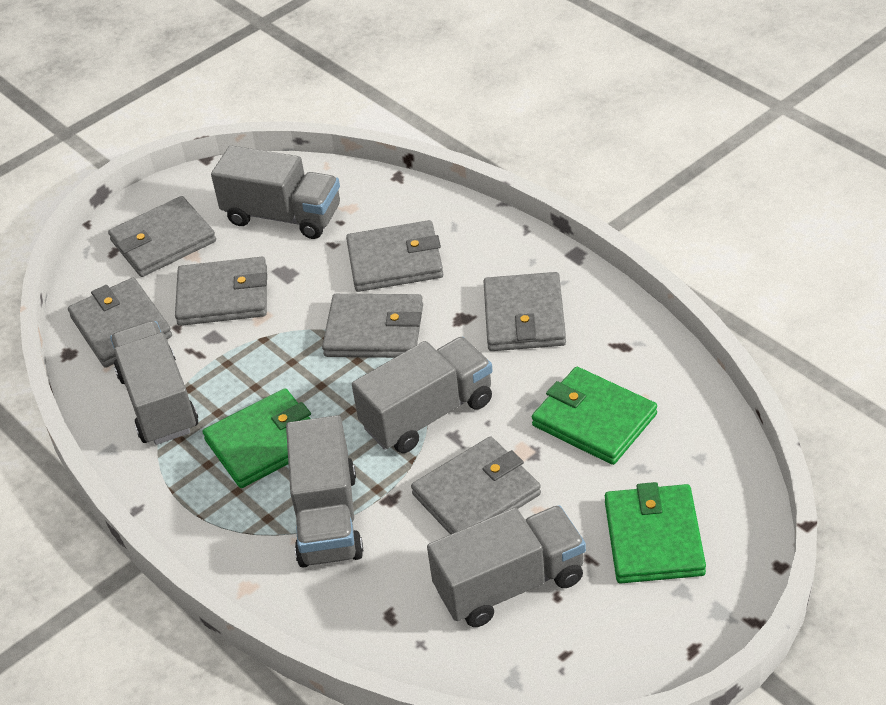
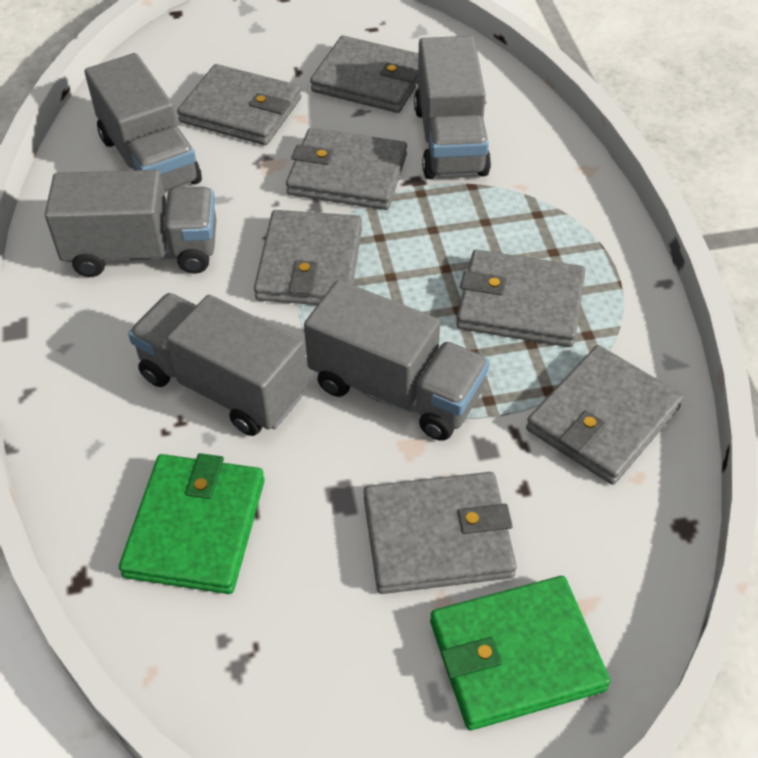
green wallet: 3 -> 2

